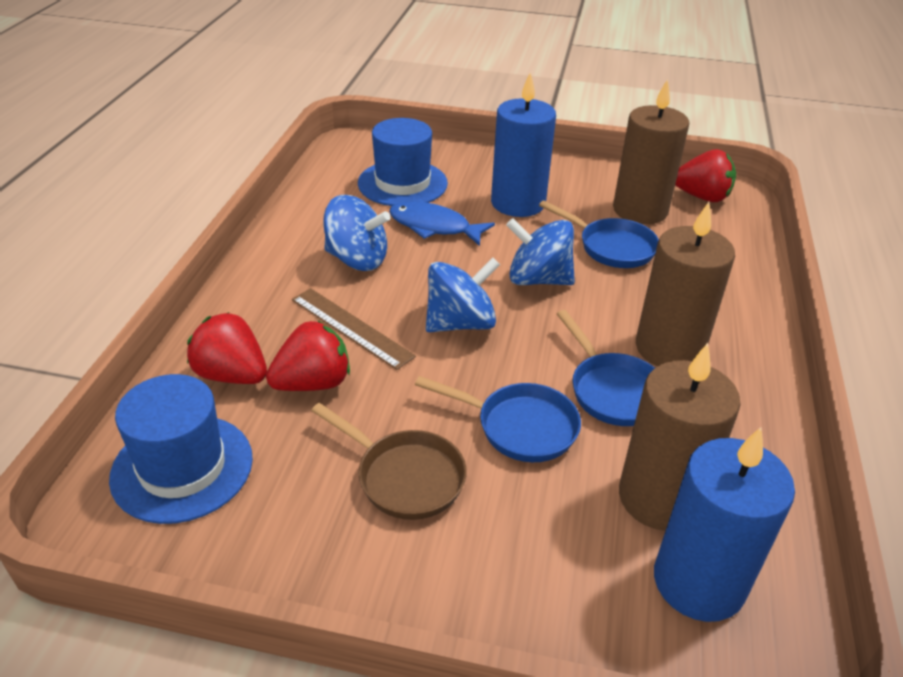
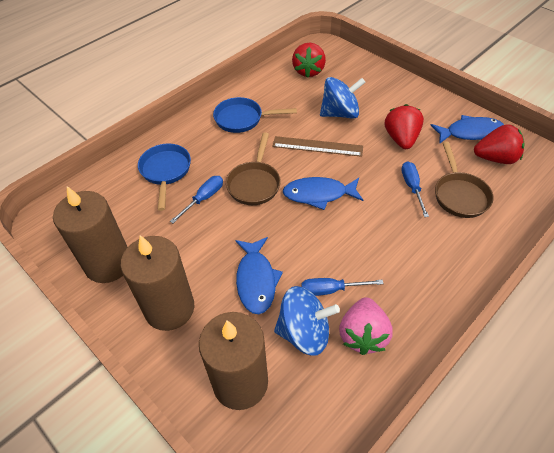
blue candle: 2 -> 0
blue fish: 1 -> 3
blue hat: 2 -> 0
blue pan: 3 -> 2
blue screwdriver: 0 -> 3
blue spinning top: 3 -> 2
brown pan: 1 -> 2
pink strawberry: 0 -> 1

